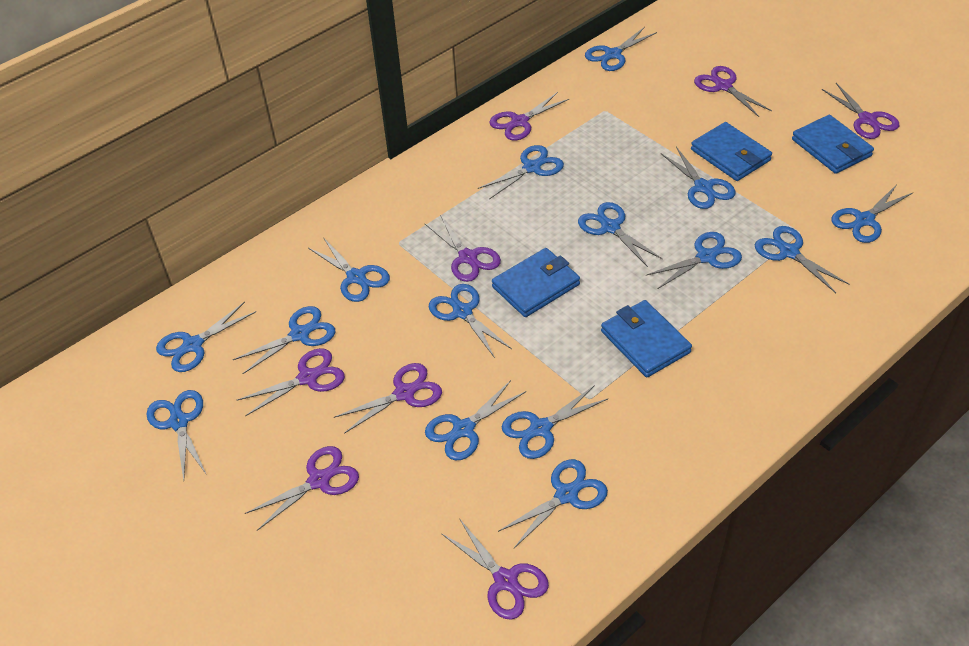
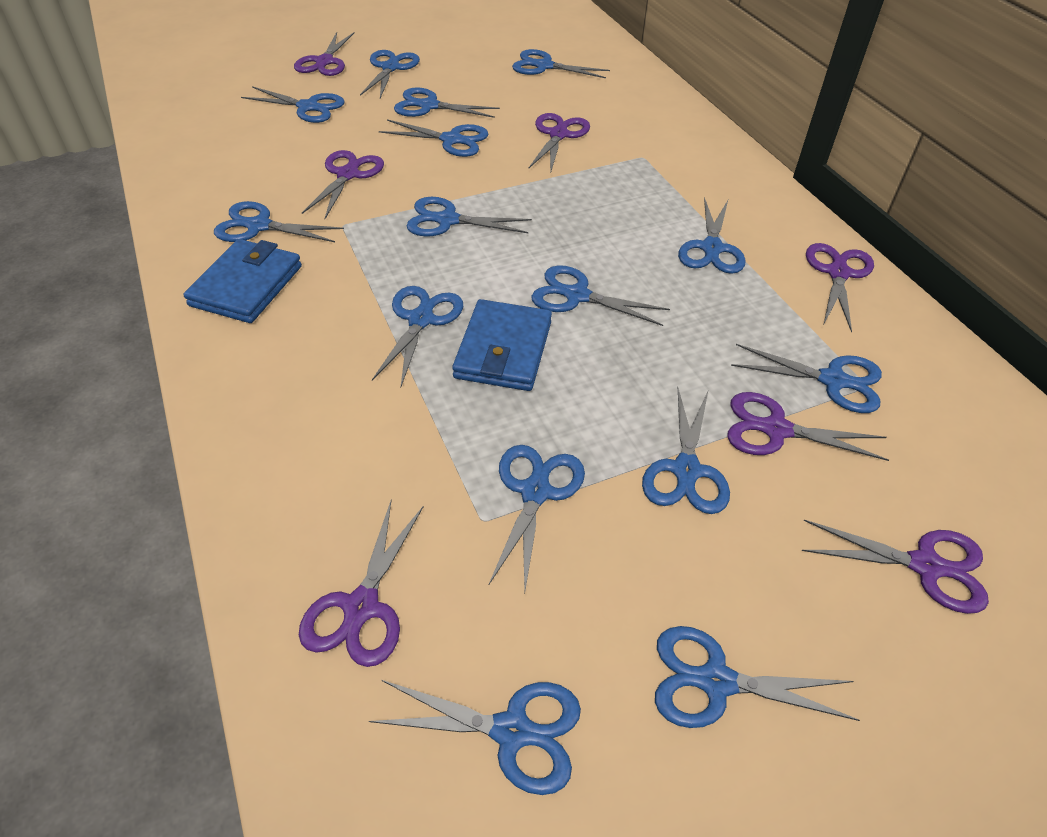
blue wallet: 4 -> 2
purple scissors: 8 -> 7

